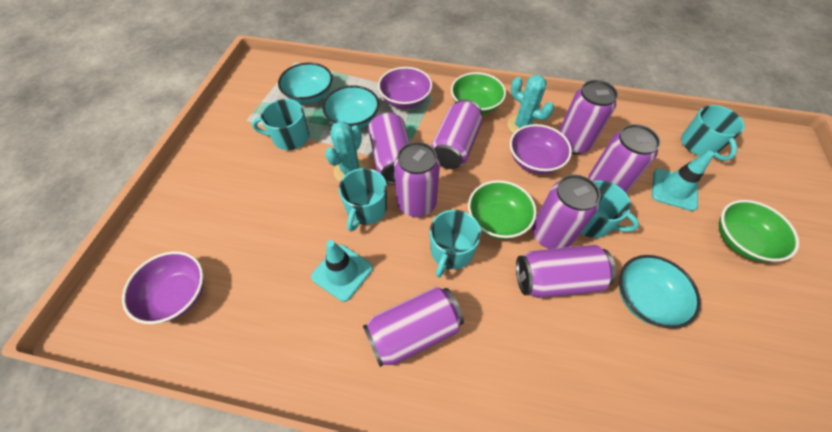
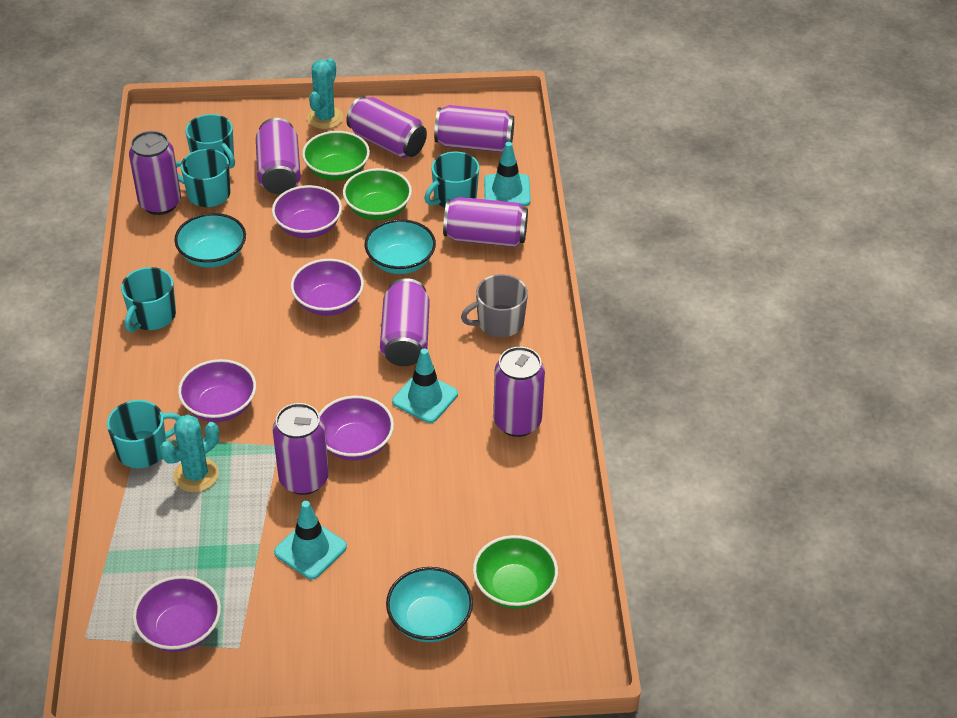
grey mug: 0 -> 1
purple bowl: 3 -> 5
turquoise traffic cone: 2 -> 3

